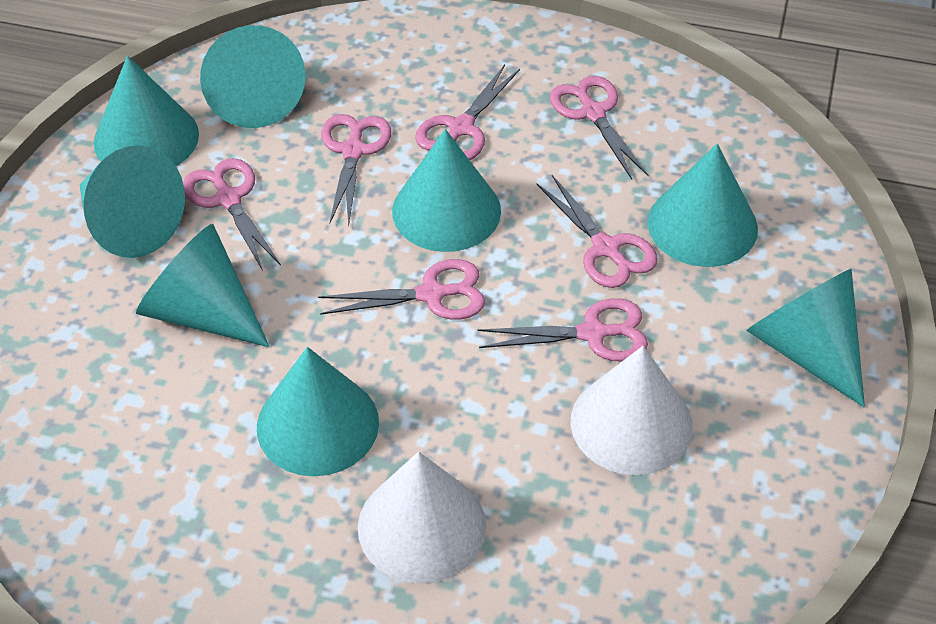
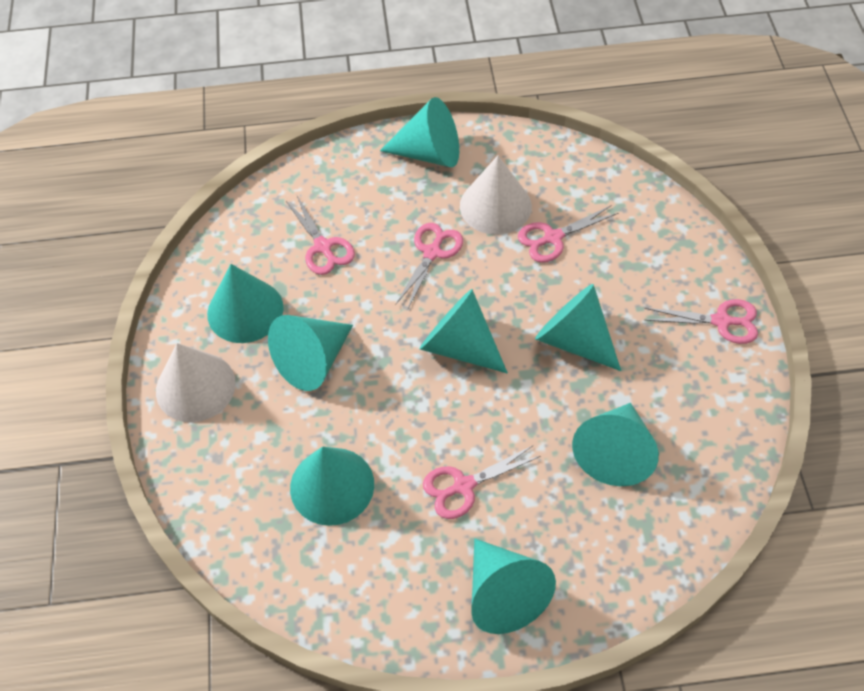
pink scissors: 7 -> 5

